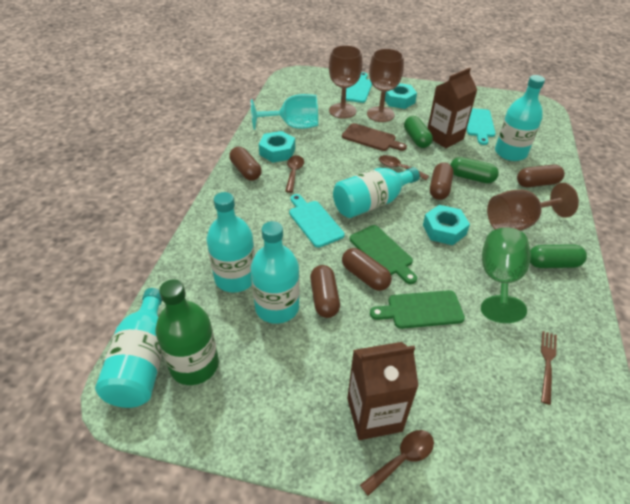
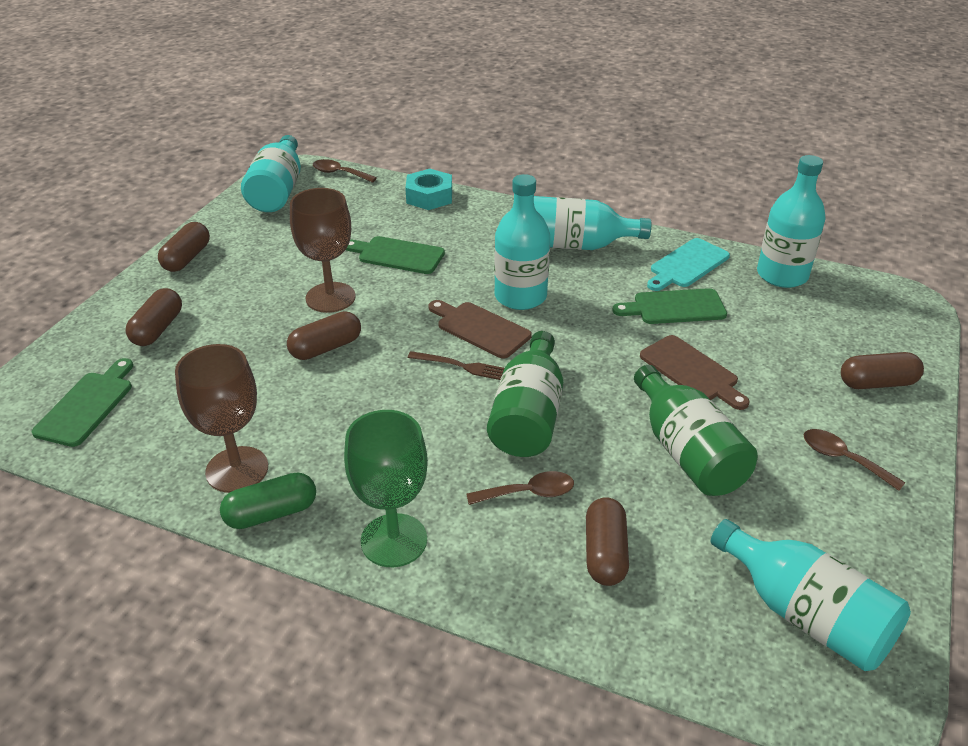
brown carton: 2 -> 0
brown cutting board: 1 -> 2
brown goblet: 3 -> 2
green bottle: 1 -> 2
green capsule: 3 -> 1
green cutting board: 2 -> 3
turquoise cutting board: 3 -> 1
turquoise goblet: 1 -> 0
turquoise nut: 3 -> 1

